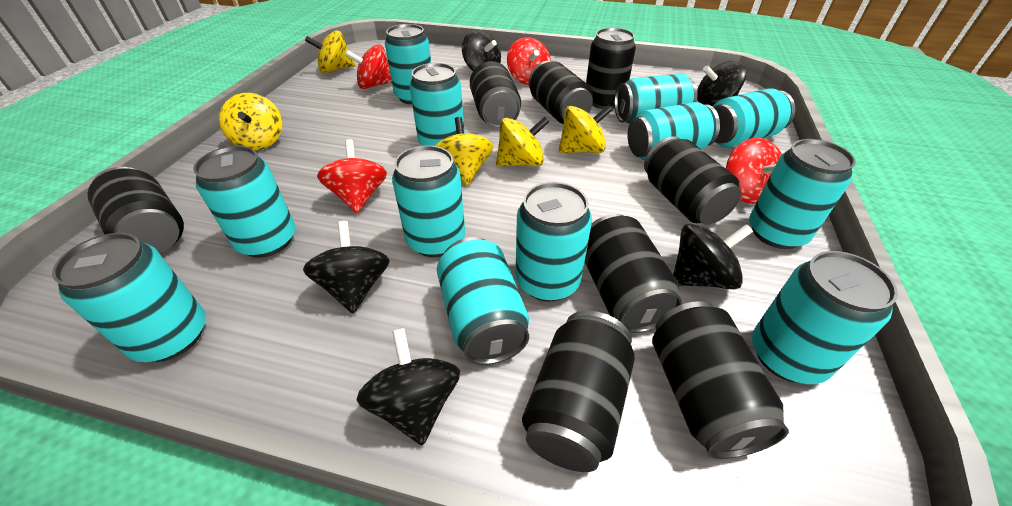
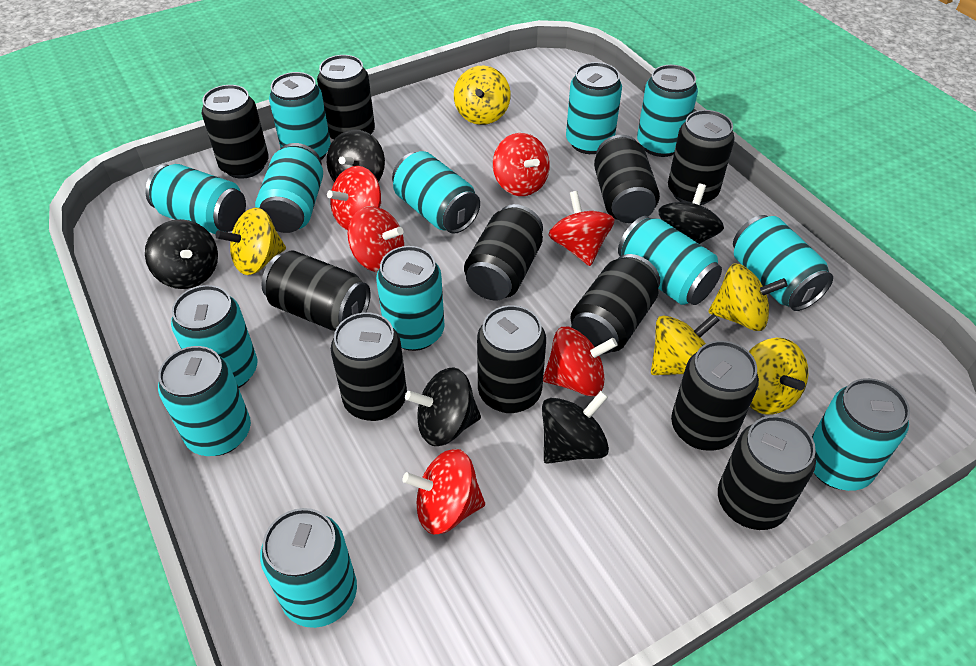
black can: 8 -> 11
red spinning top: 4 -> 6
turquoise can: 12 -> 13

